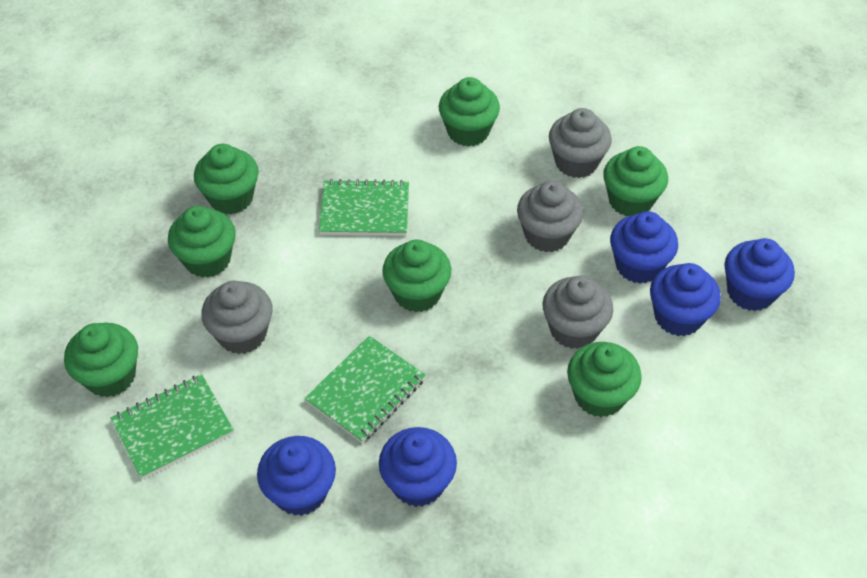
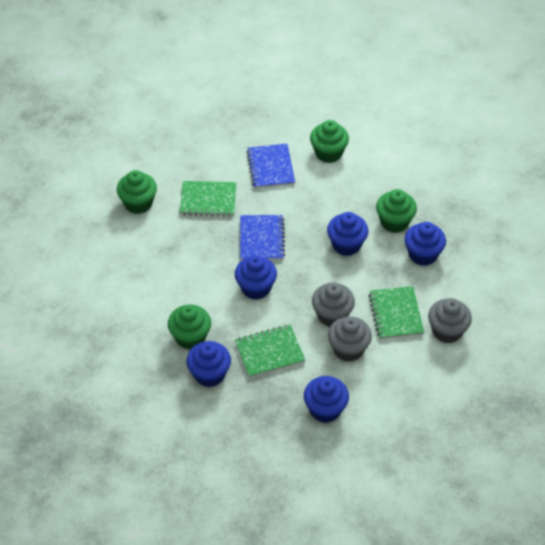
blue notebook: 0 -> 2
green cupcake: 7 -> 4
grey cupcake: 4 -> 3

